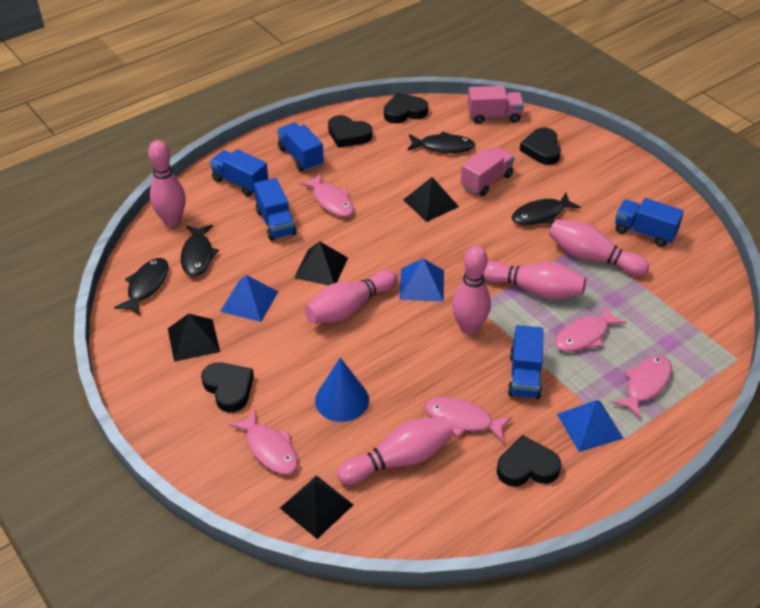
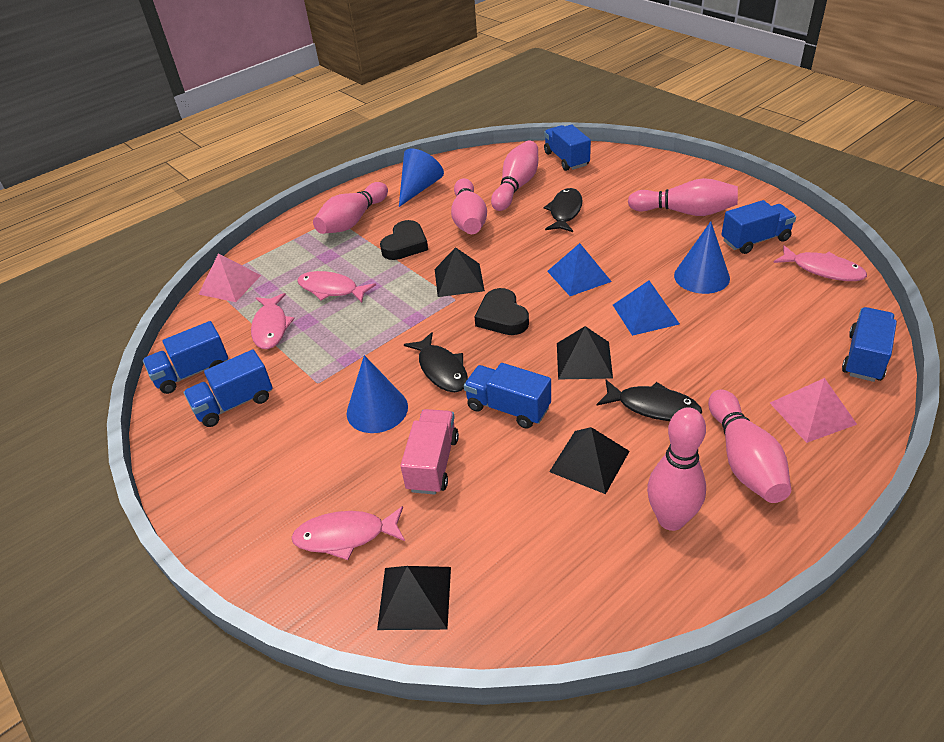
black fish: 4 -> 3
black heart: 5 -> 2
blue cone: 1 -> 3
blue pyramid: 3 -> 2
blue truck: 5 -> 6
pink fish: 5 -> 4
pink pyramid: 0 -> 2
pink truck: 2 -> 1

